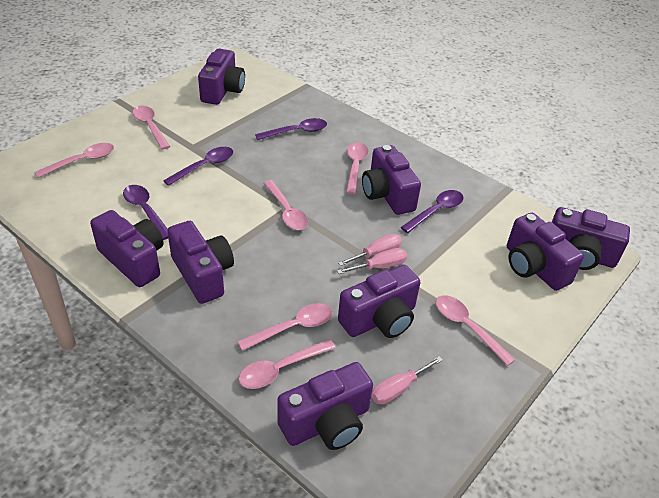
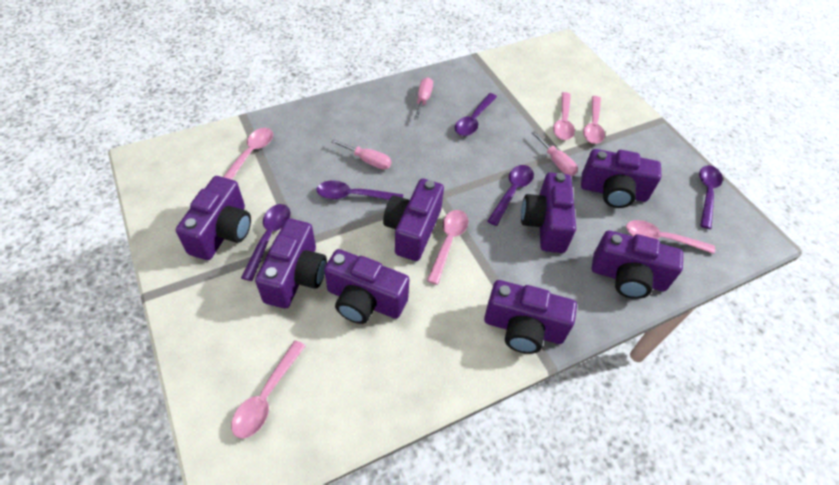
pink spoon: 7 -> 6
purple spoon: 4 -> 5

